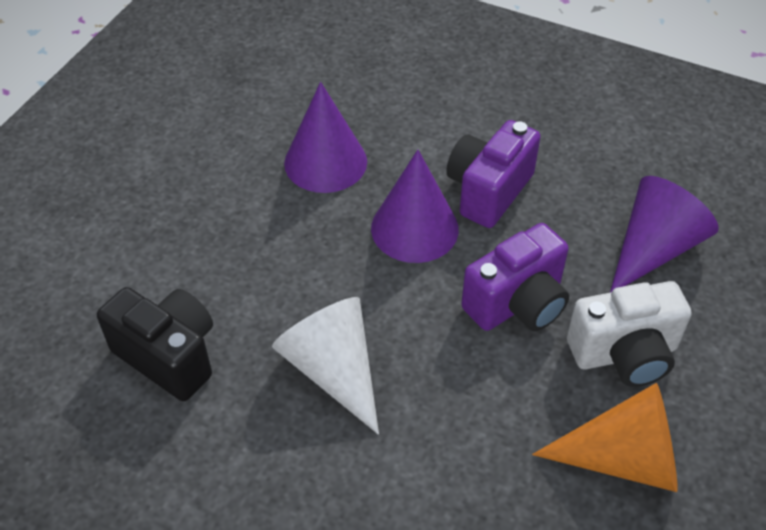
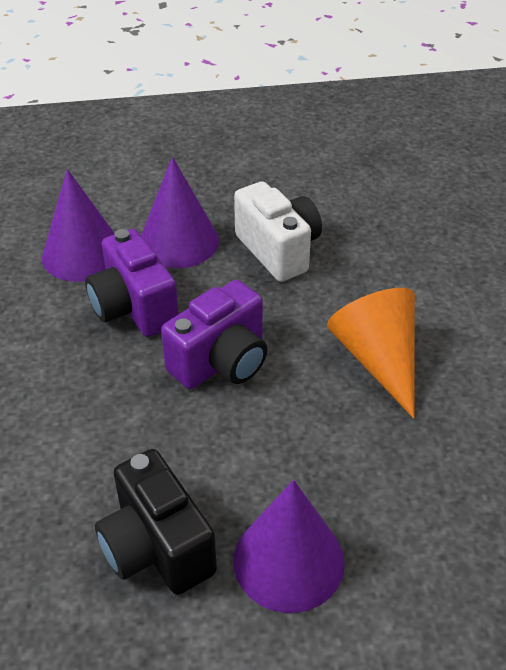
white cone: 1 -> 0

